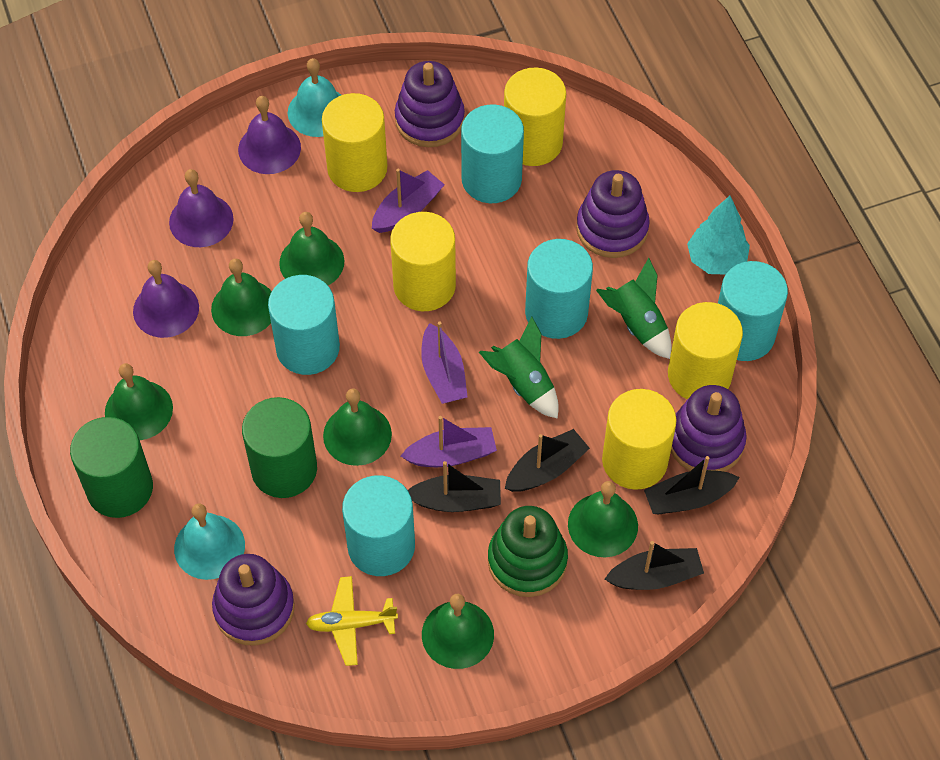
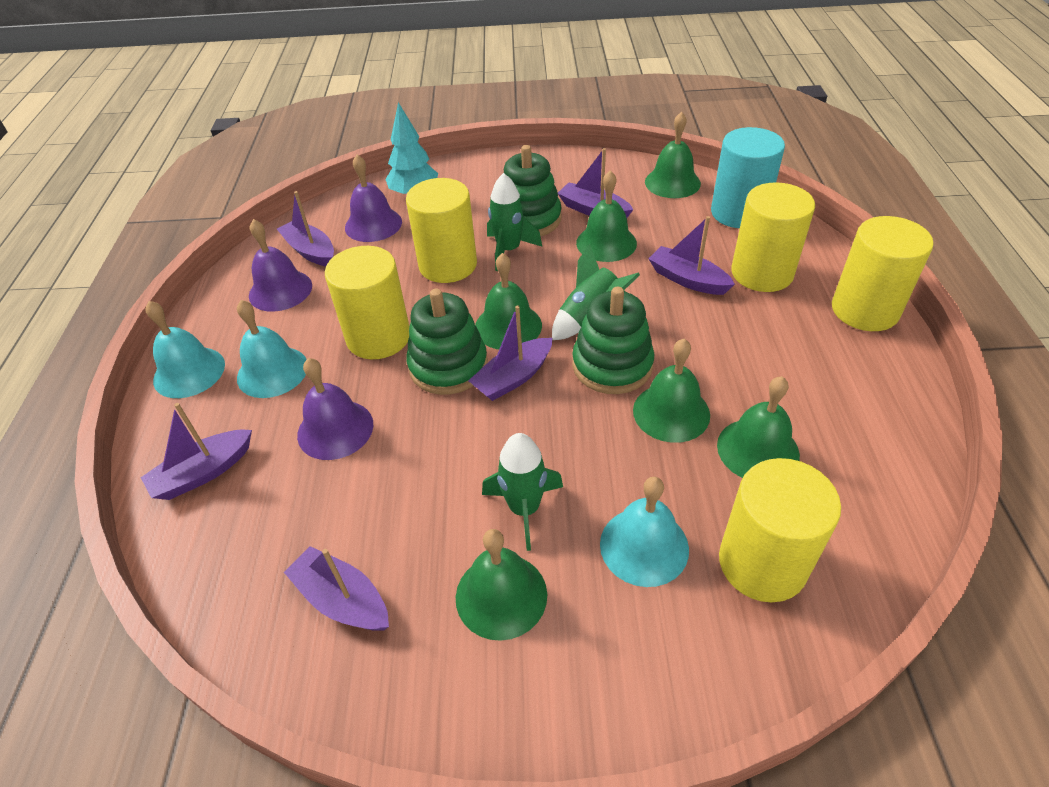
black boat: 4 -> 0
green cylinder: 2 -> 0
green rocket: 2 -> 3
green stacking toy: 1 -> 3
purple boat: 3 -> 6
purple stacking toy: 4 -> 0
turquoise bell: 2 -> 3
turquoise cylinder: 5 -> 1
yellow plane: 1 -> 0

